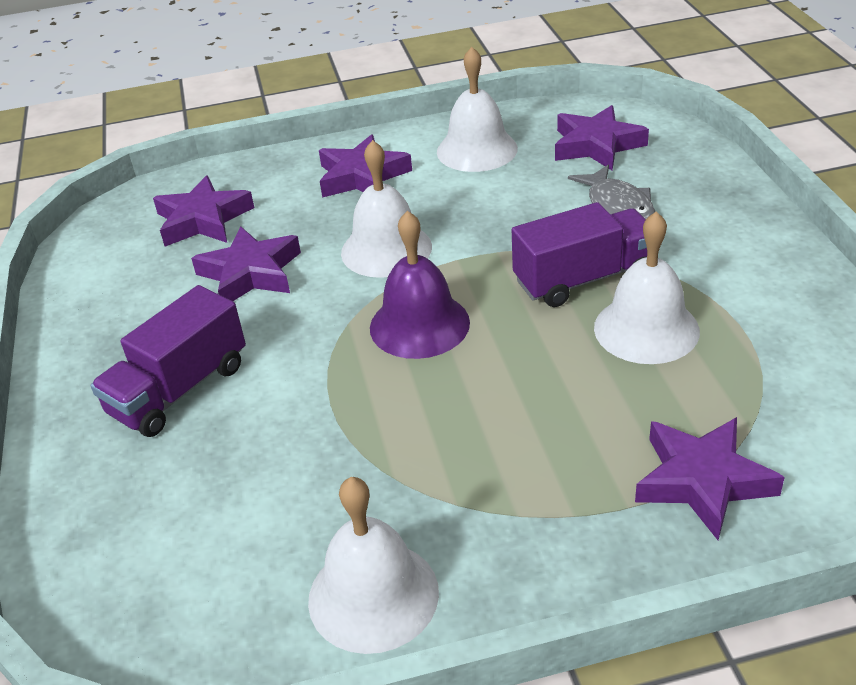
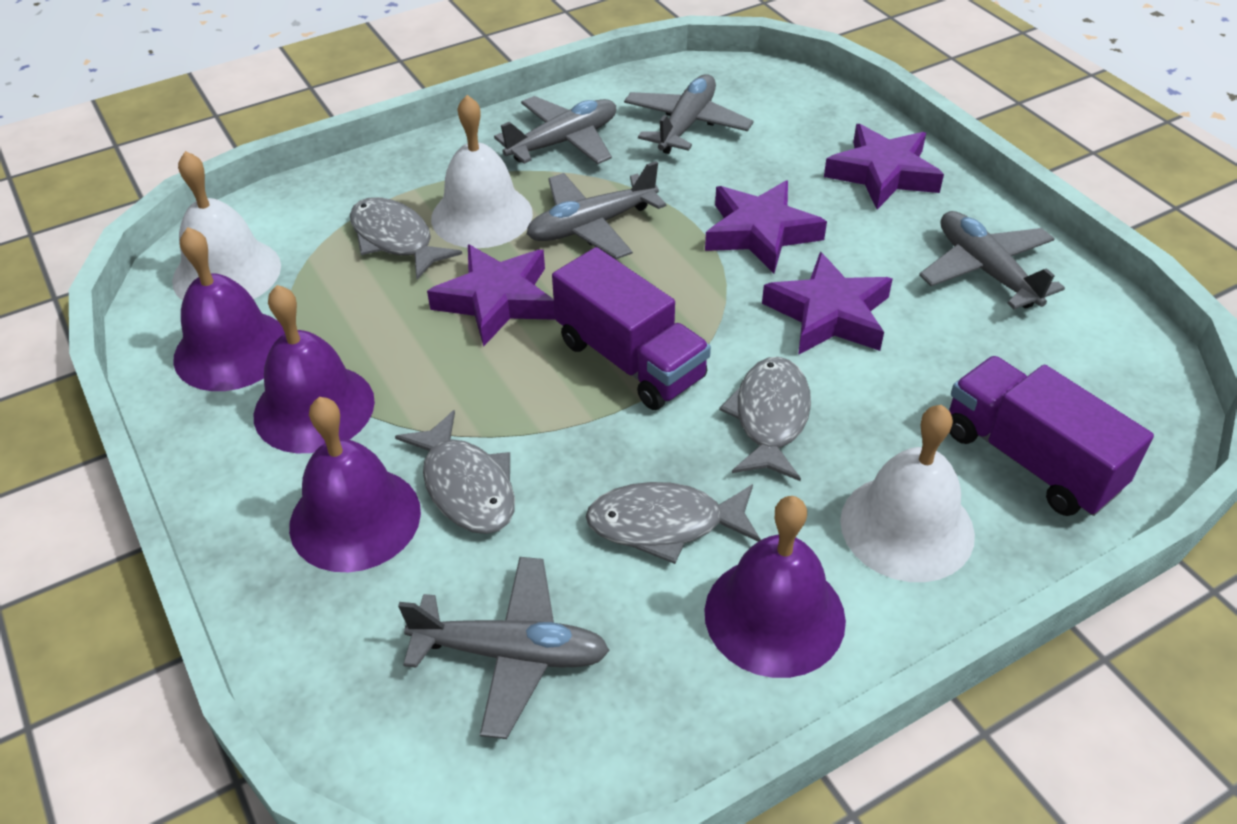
grey fish: 1 -> 4
grey plane: 0 -> 5
purple bell: 1 -> 4
purple star: 5 -> 4
white bell: 4 -> 3

